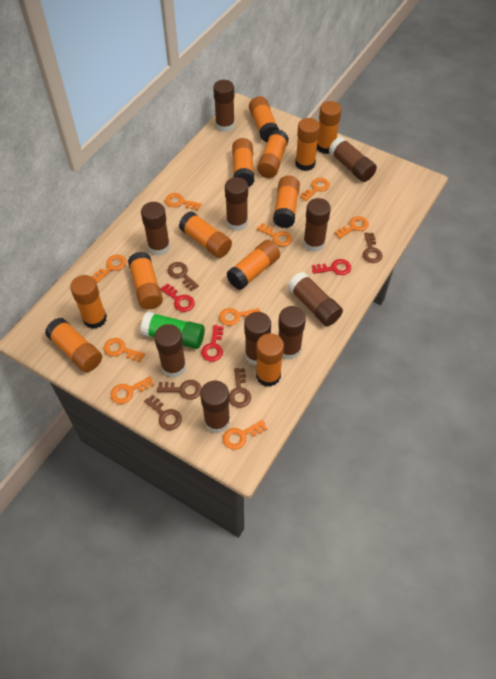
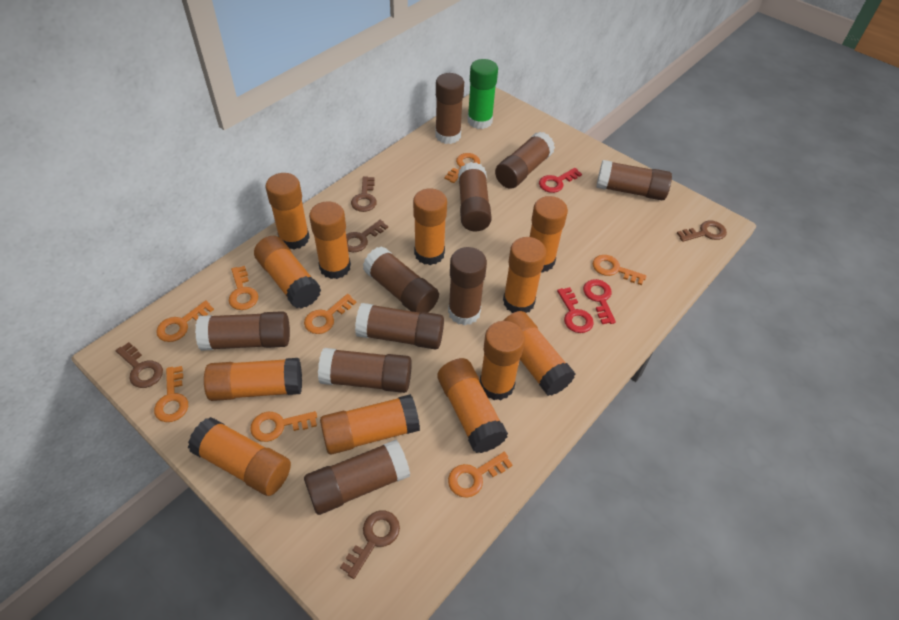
orange key: 9 -> 8

